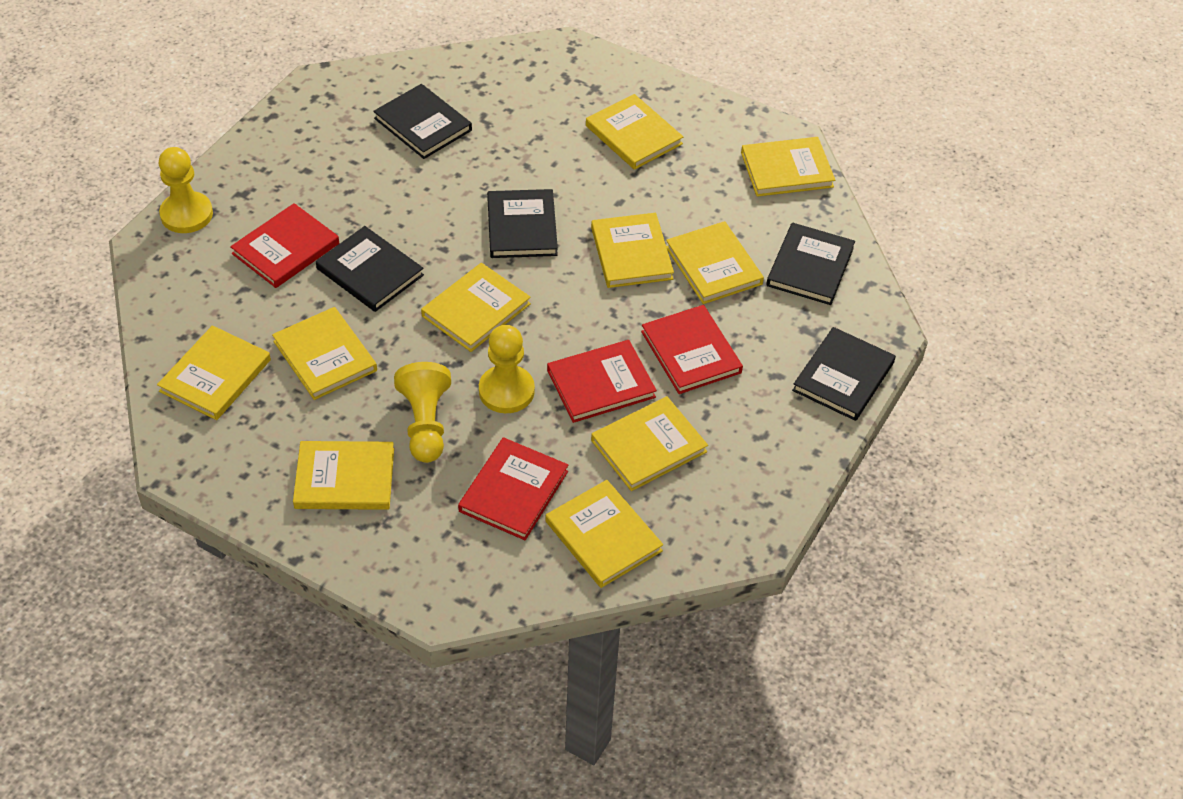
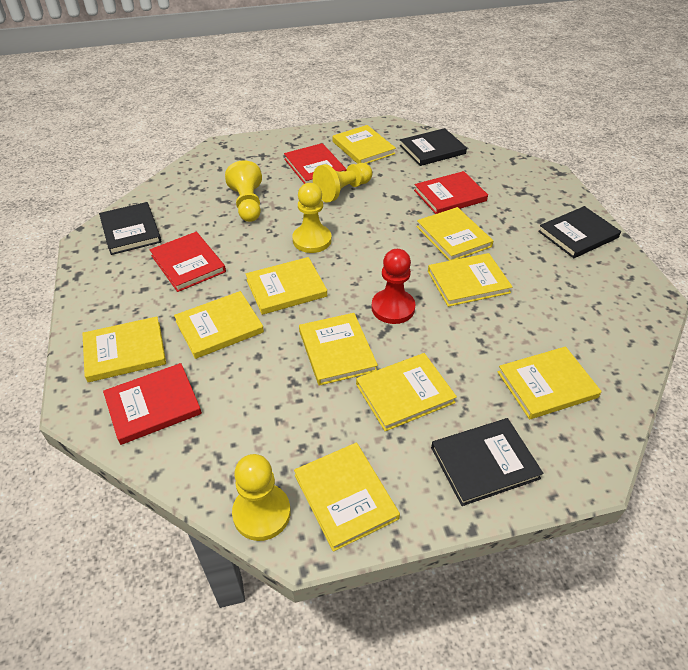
black book: 5 -> 4
red pawn: 0 -> 1
yellow pawn: 3 -> 4

